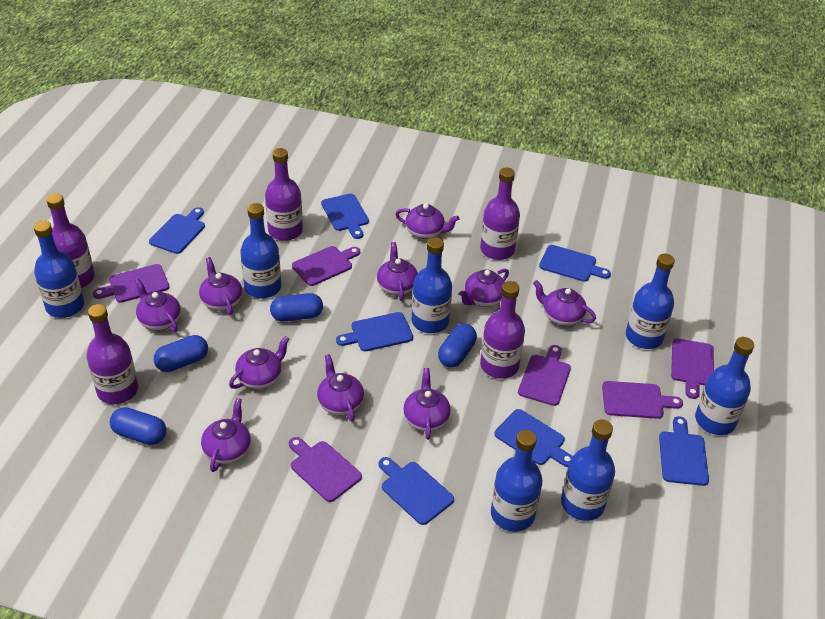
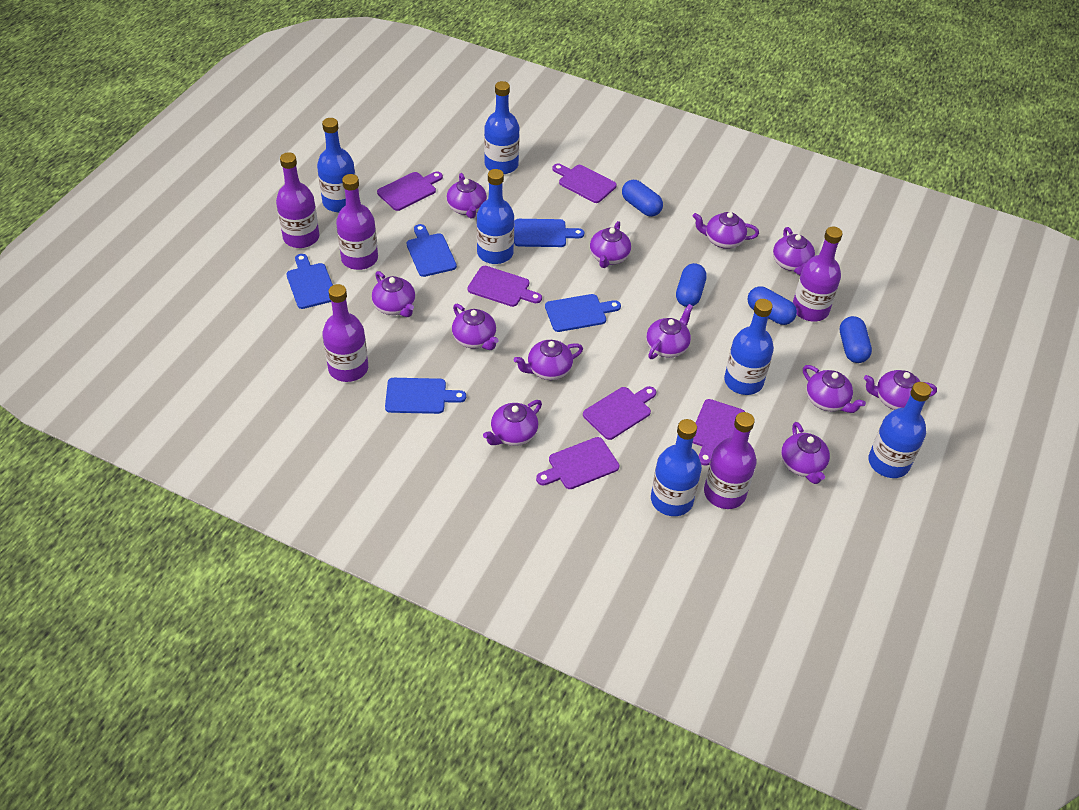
blue bottle: 7 -> 6
blue cutting board: 7 -> 5
purple teapot: 10 -> 12

